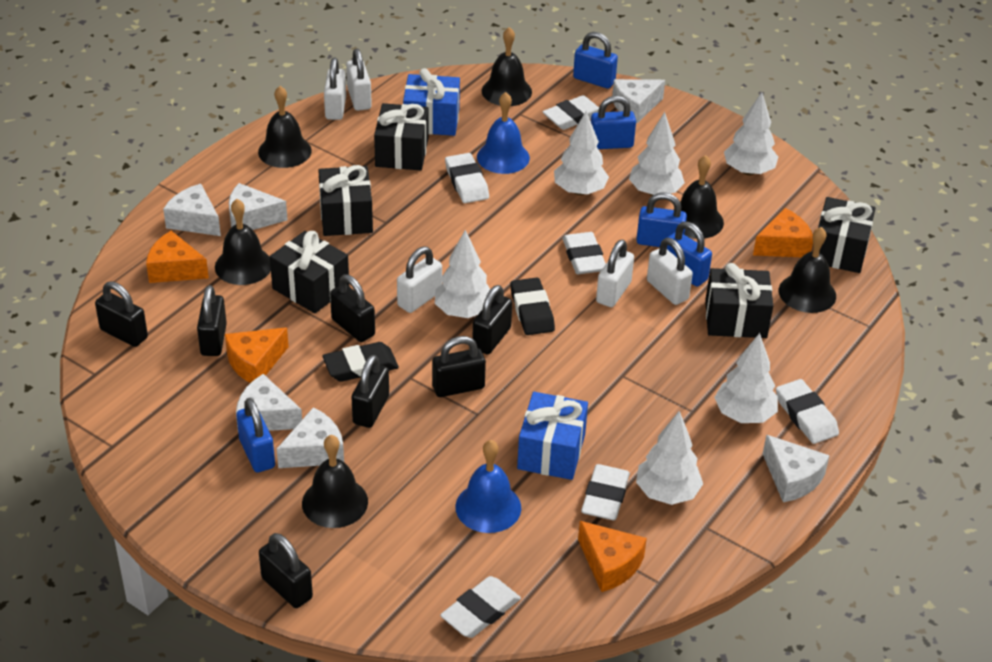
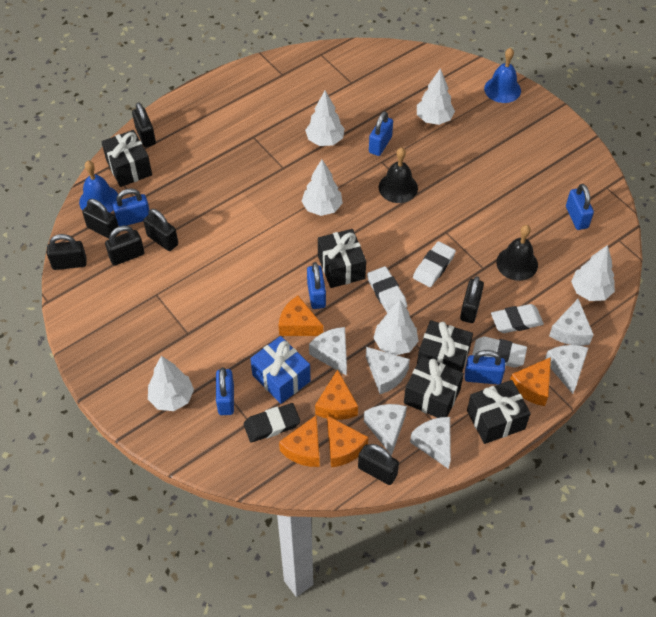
black bell: 6 -> 2
black eraser: 2 -> 1
blue gift: 2 -> 1
blue padlock: 5 -> 6
orange cheese: 4 -> 5
white eraser: 6 -> 4
white padlock: 5 -> 0

